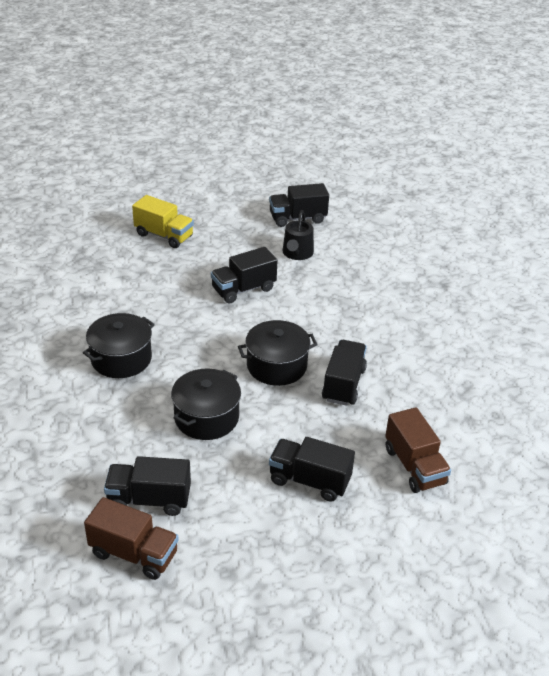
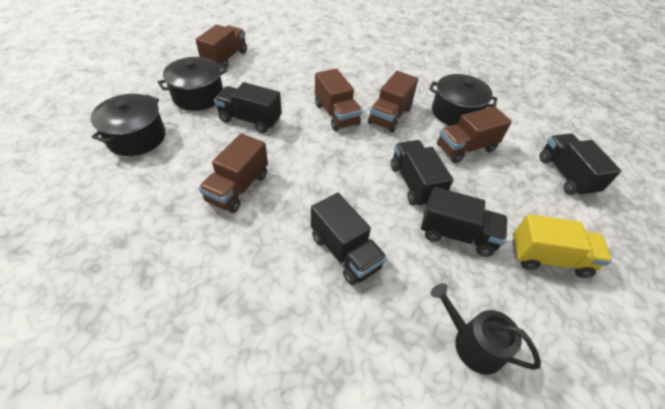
brown truck: 2 -> 5

